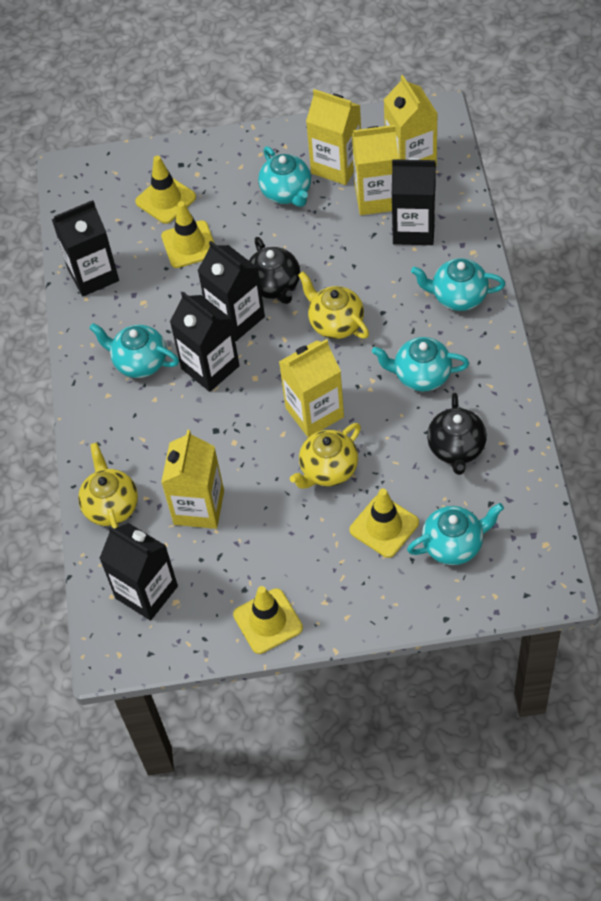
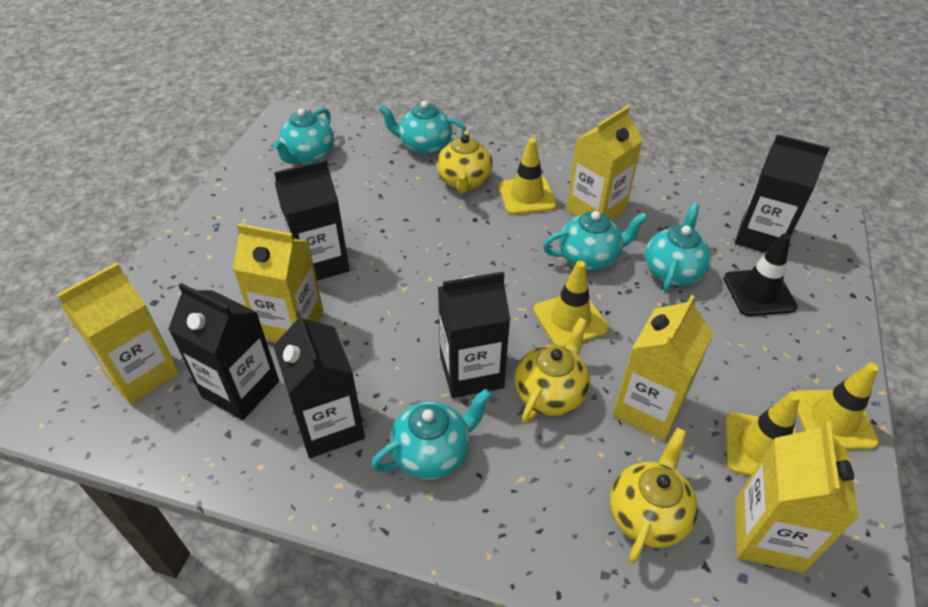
black teapot: 2 -> 0
black traffic cone: 0 -> 1

